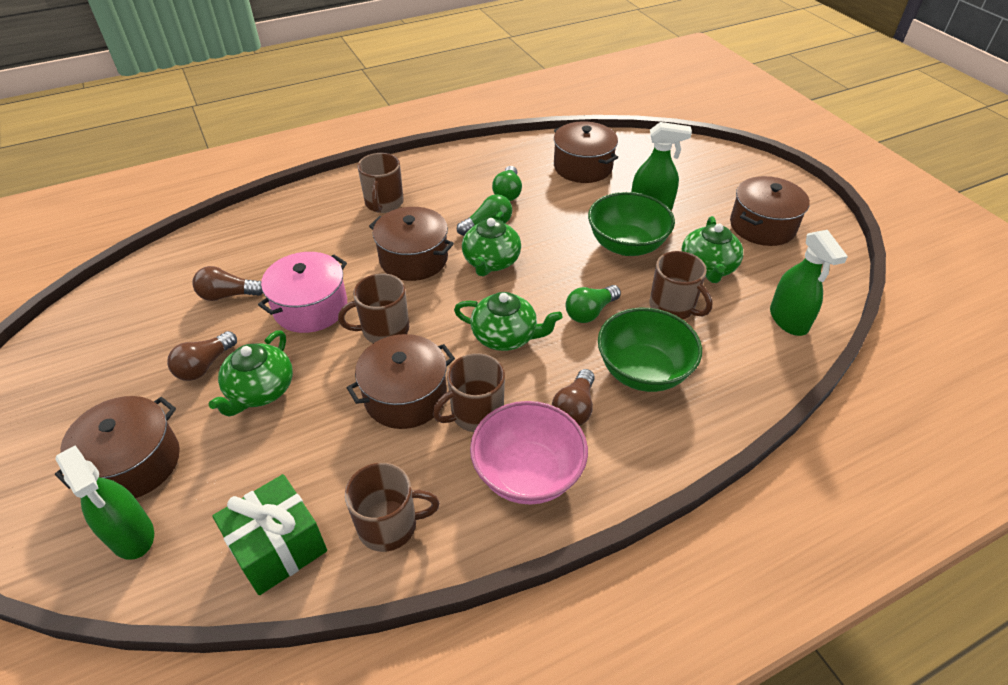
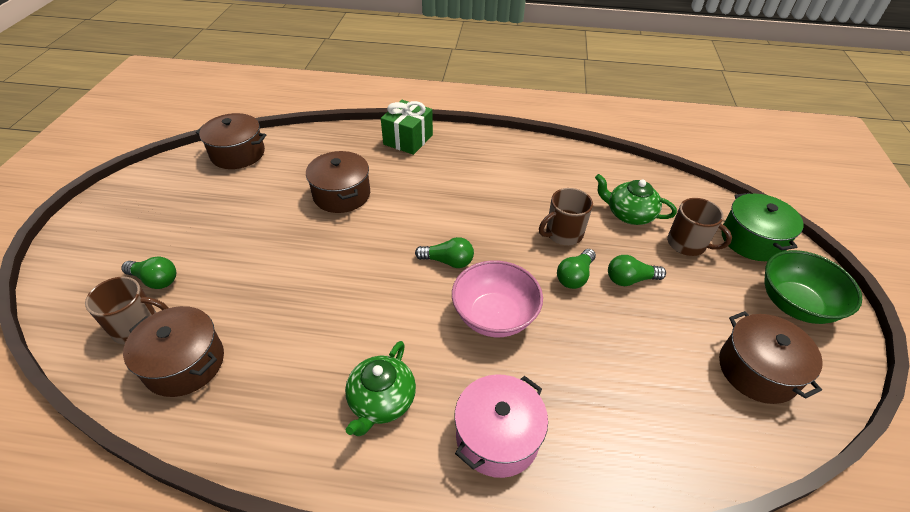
brown light bulb: 3 -> 0
brown mug: 5 -> 3
brown pot: 5 -> 4
green bowl: 2 -> 1
green light bulb: 3 -> 4
green pot: 0 -> 1
green spray bottle: 3 -> 0
green teapot: 4 -> 2

